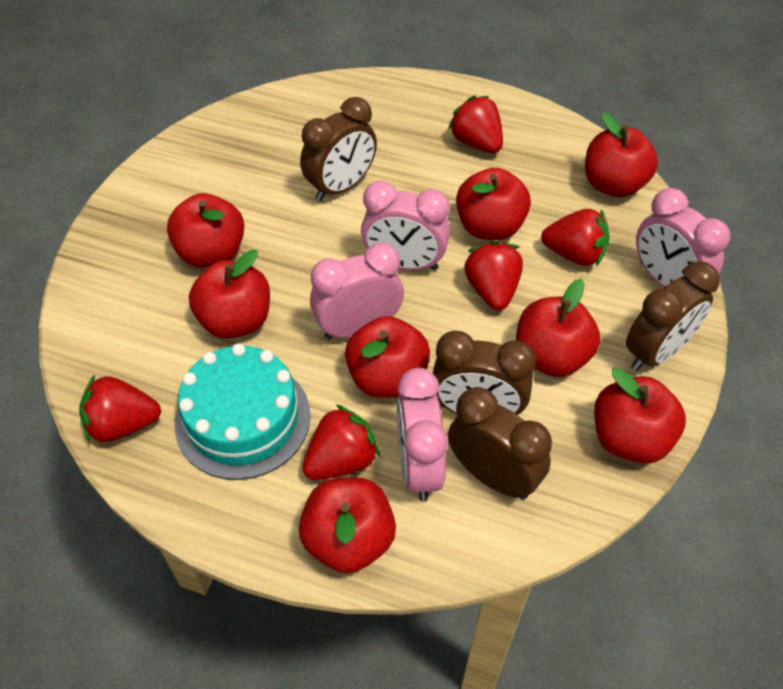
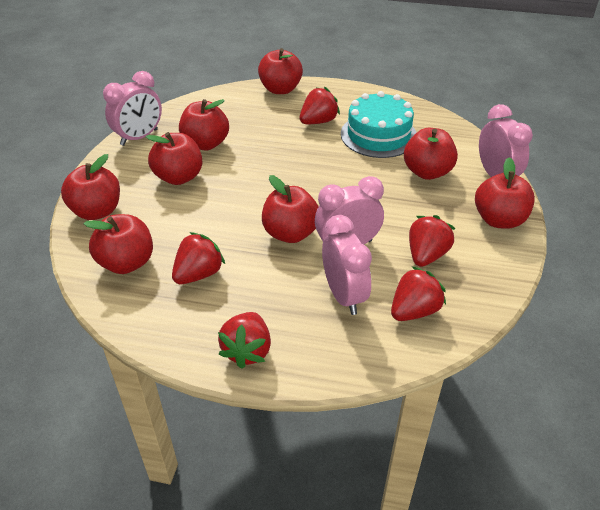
brown clock: 4 -> 0

